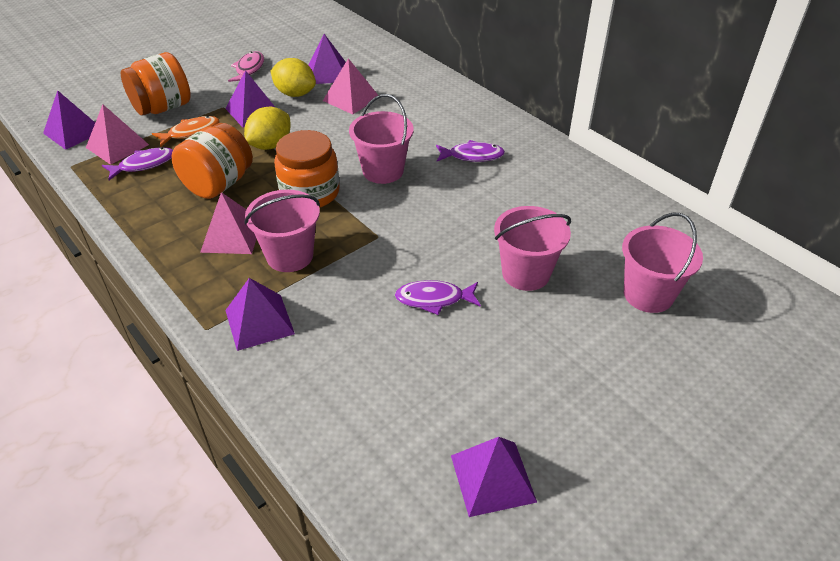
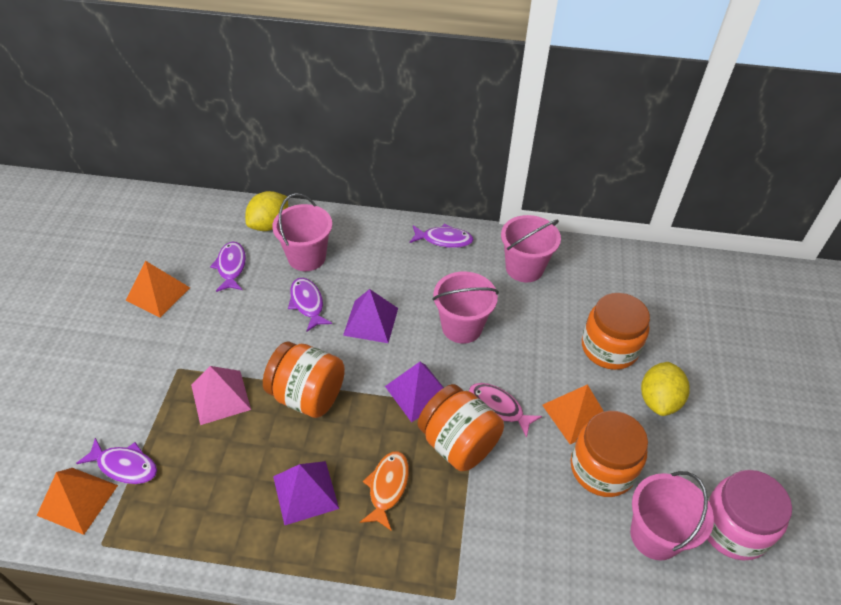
orange jar: 3 -> 4
orange pyramid: 0 -> 3
pink jar: 0 -> 1
pink pyramid: 3 -> 1
purple fish: 3 -> 4
purple pyramid: 5 -> 3

